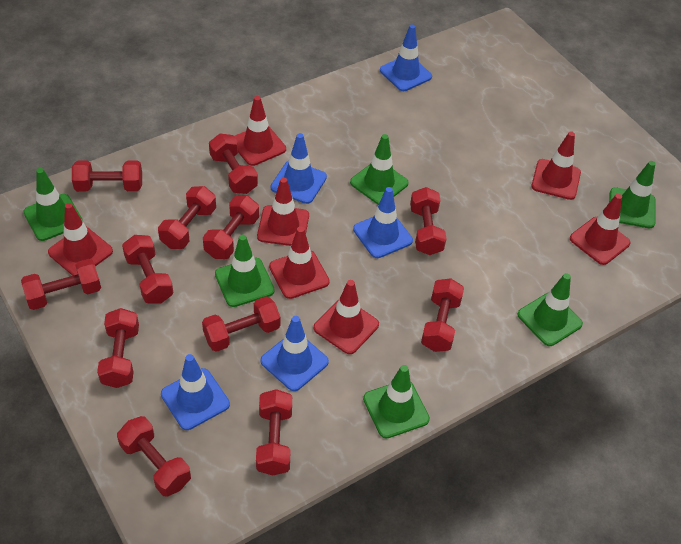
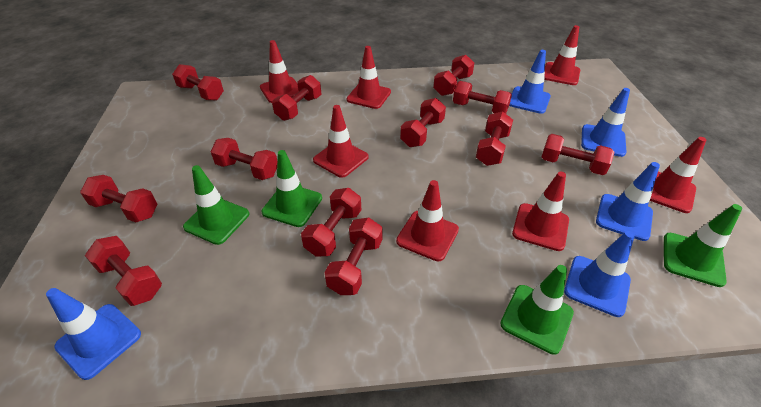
green traffic cone: 6 -> 4

